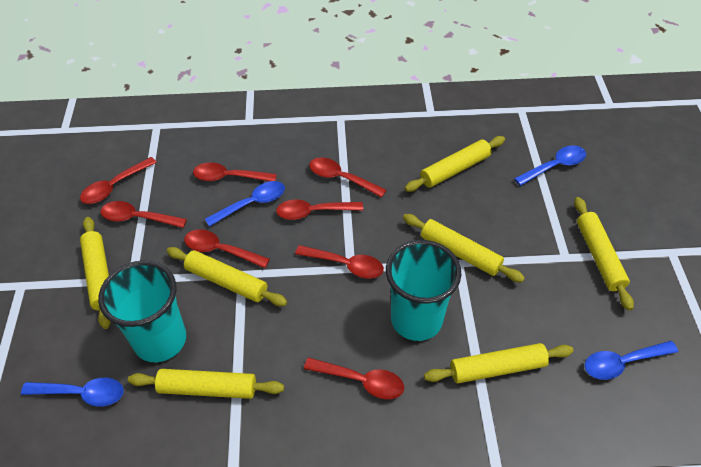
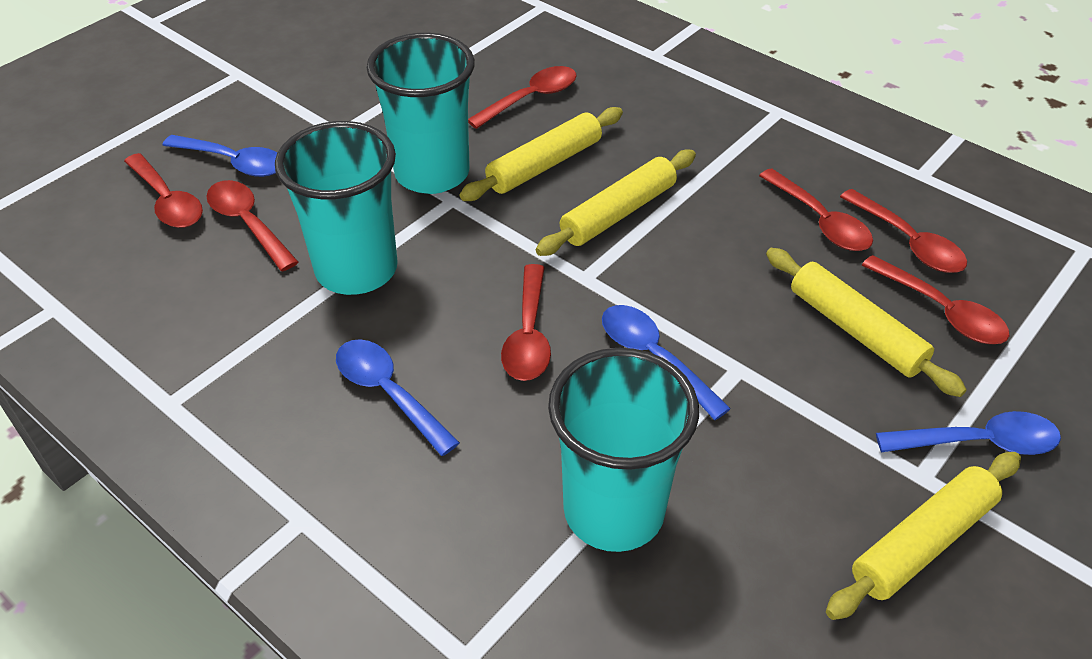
red spoon: 8 -> 7
turquoise cup: 2 -> 3
yellow rolling pin: 7 -> 4

